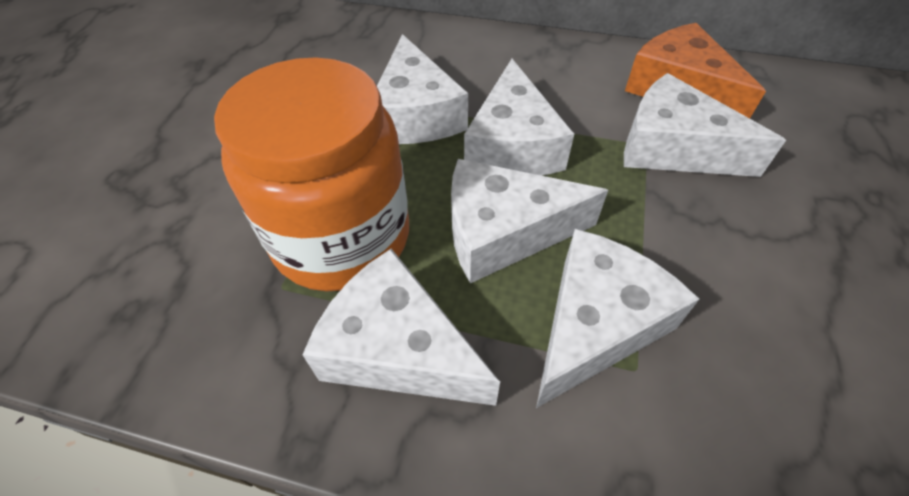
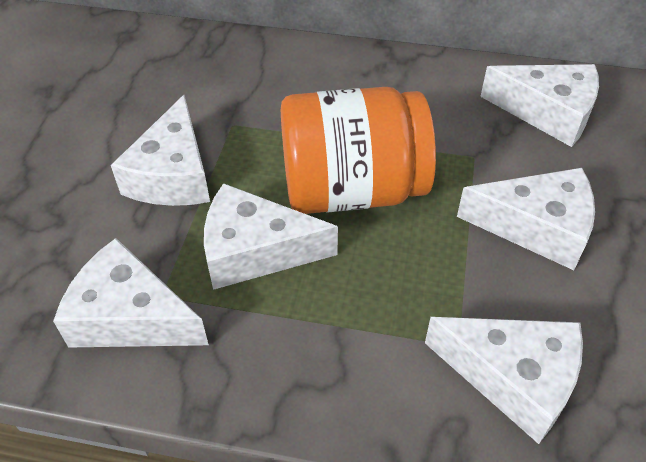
orange cheese: 1 -> 0

